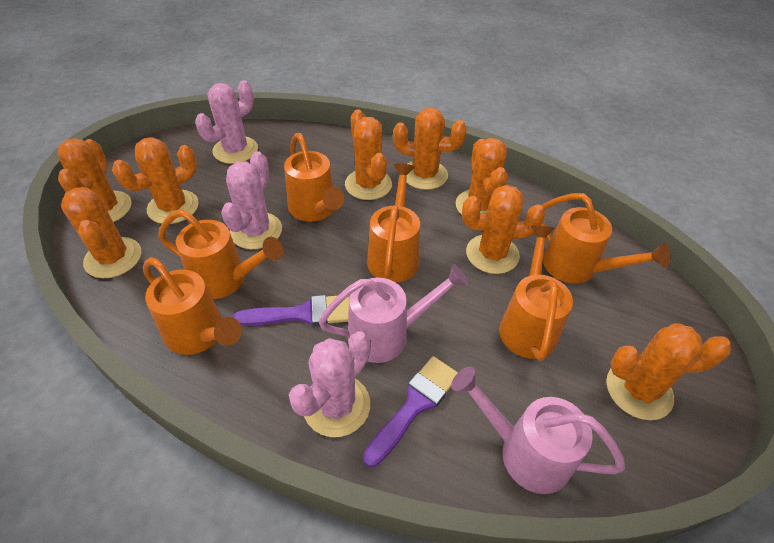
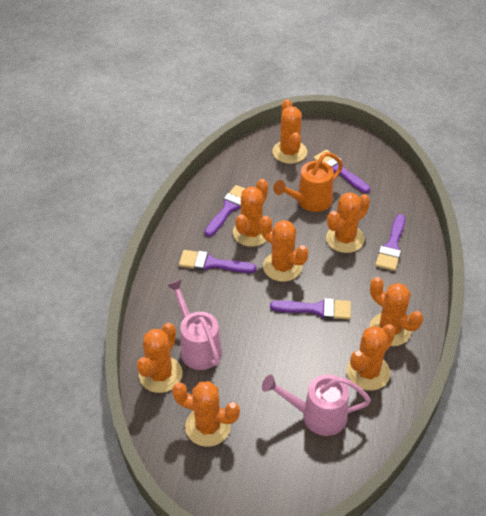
orange watering can: 6 -> 1
pink cactus: 3 -> 0
purple brush: 2 -> 5

